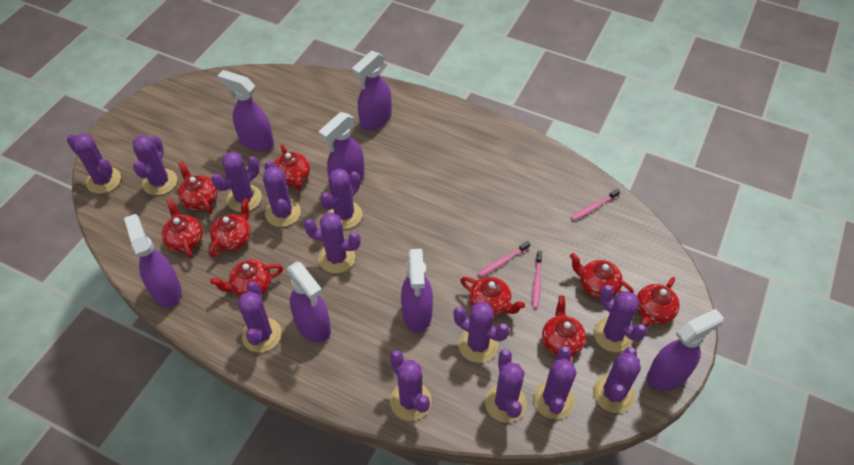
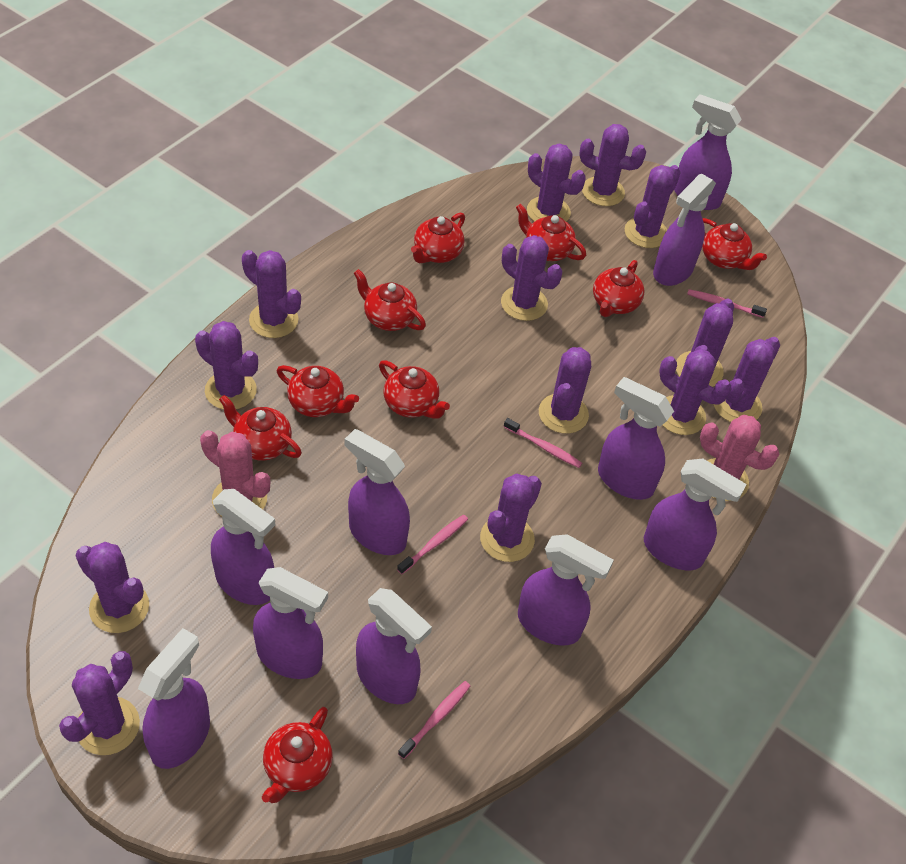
pink cactus: 0 -> 2
pink toothbrush: 3 -> 4
purple spray bottle: 7 -> 10

